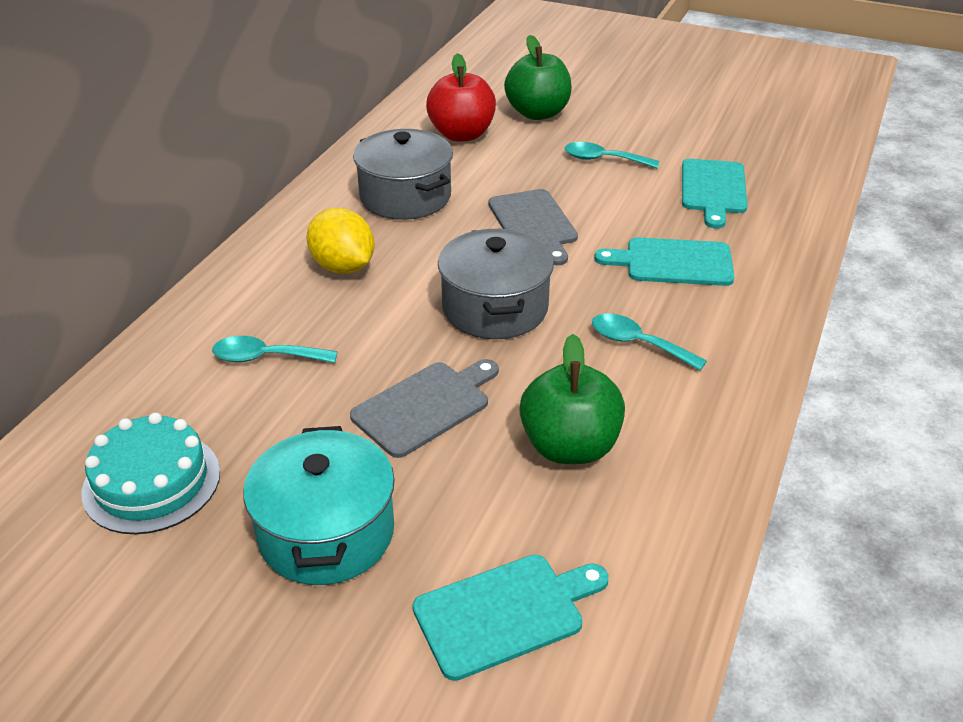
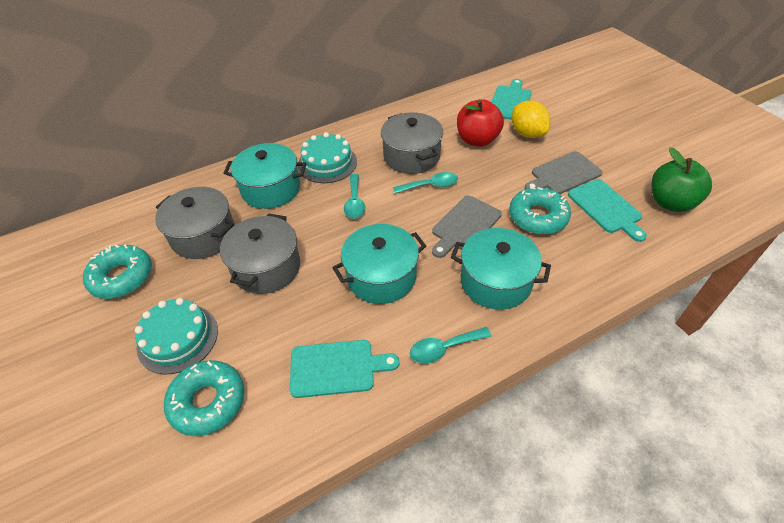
green apple: 2 -> 1
grey pot: 2 -> 3
turquoise cake: 1 -> 2
turquoise donut: 0 -> 3
turquoise pot: 1 -> 3

